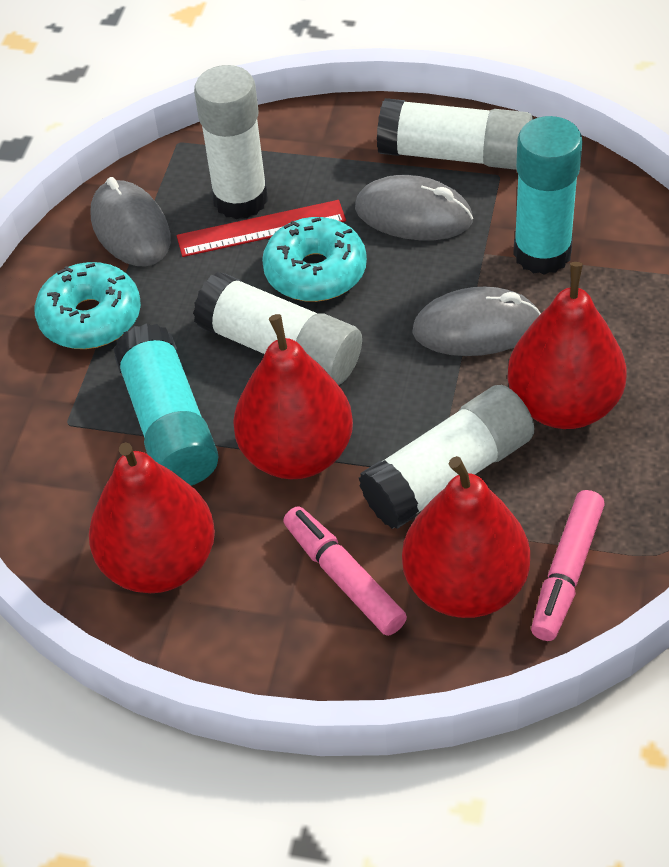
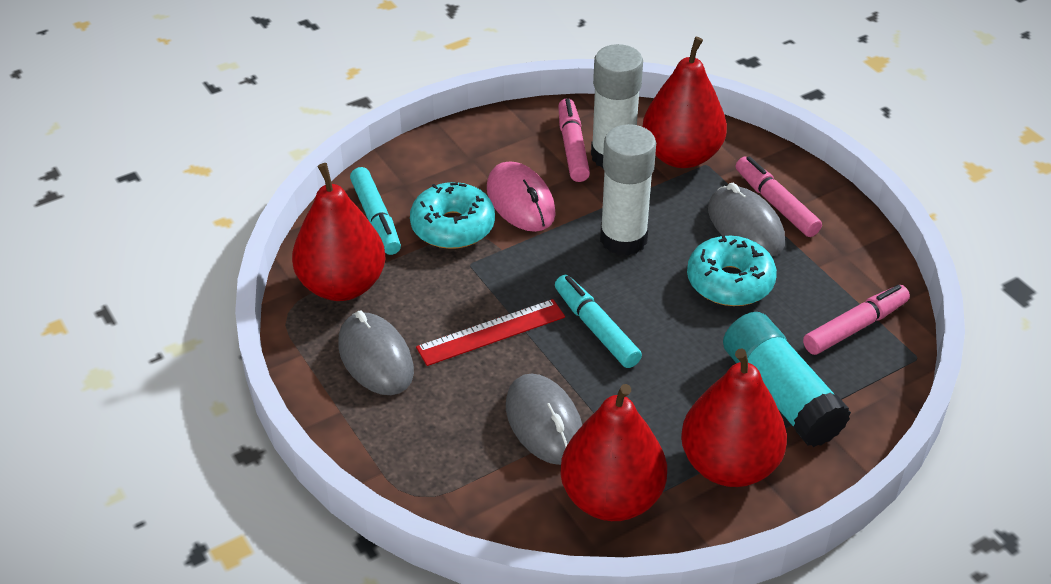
pink marker: 2 -> 3
pink mouse: 0 -> 1
turquoise glue stick: 2 -> 1
turquoise marker: 0 -> 2
white glue stick: 4 -> 2

